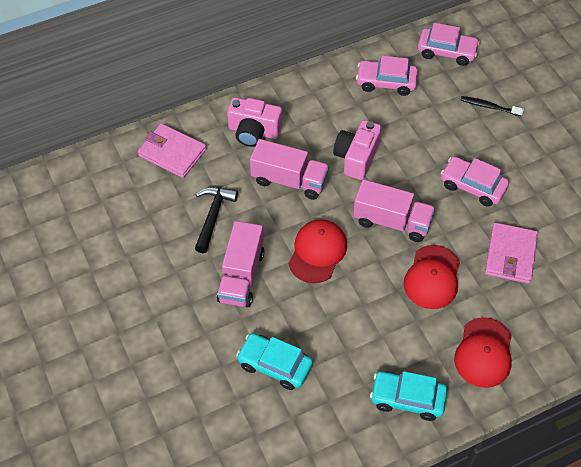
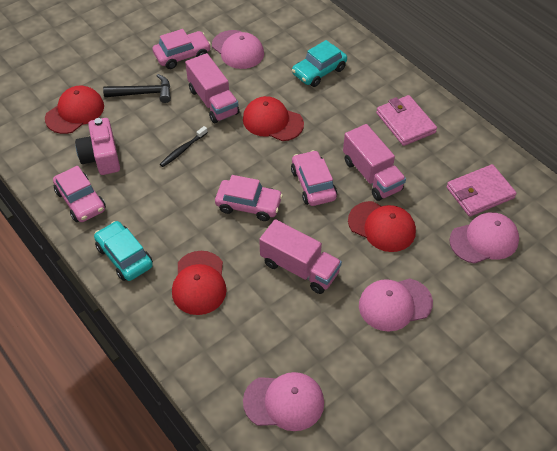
pink camera: 2 -> 1
pink cap: 0 -> 4
pink car: 3 -> 4
red cap: 3 -> 4

